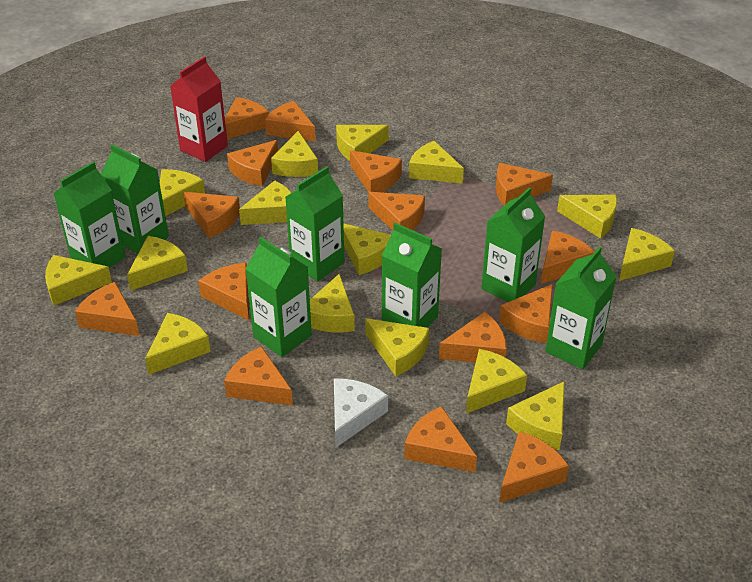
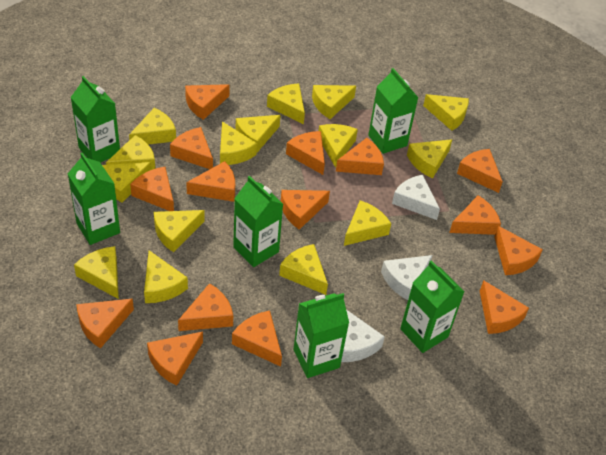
green carton: 7 -> 6
red carton: 1 -> 0
white cheese: 1 -> 3

